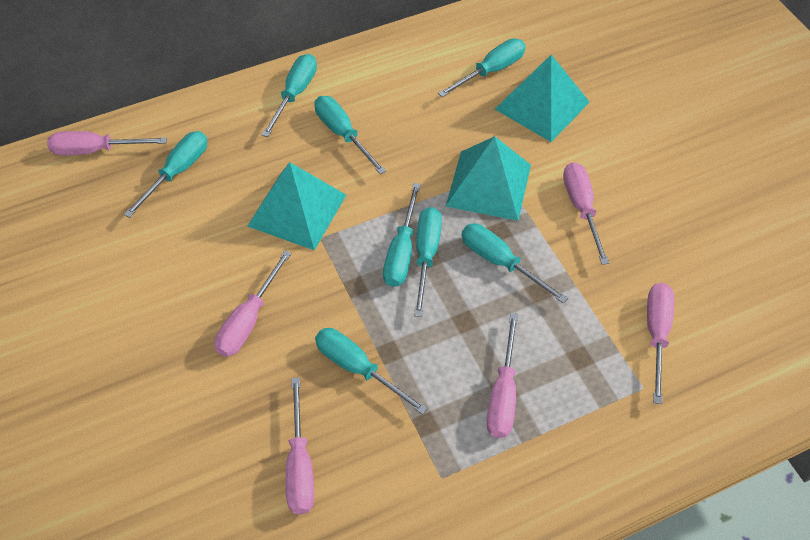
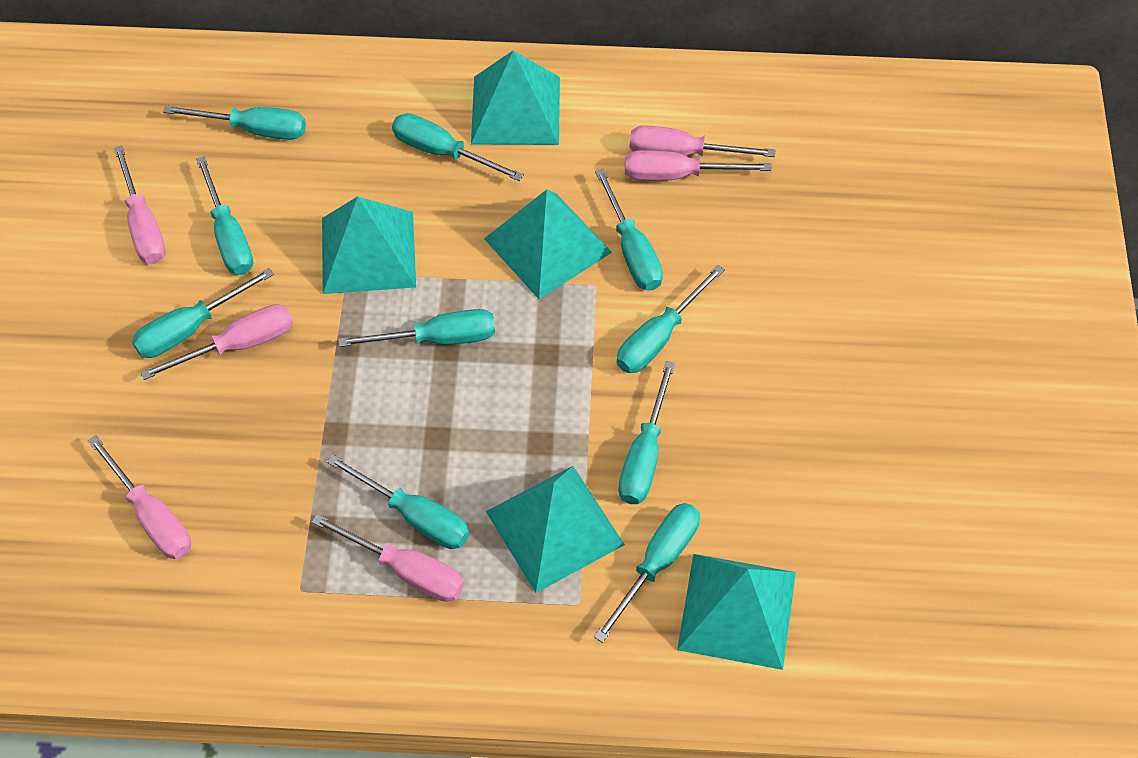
turquoise pyramid: 3 -> 5
turquoise screwdriver: 8 -> 10

